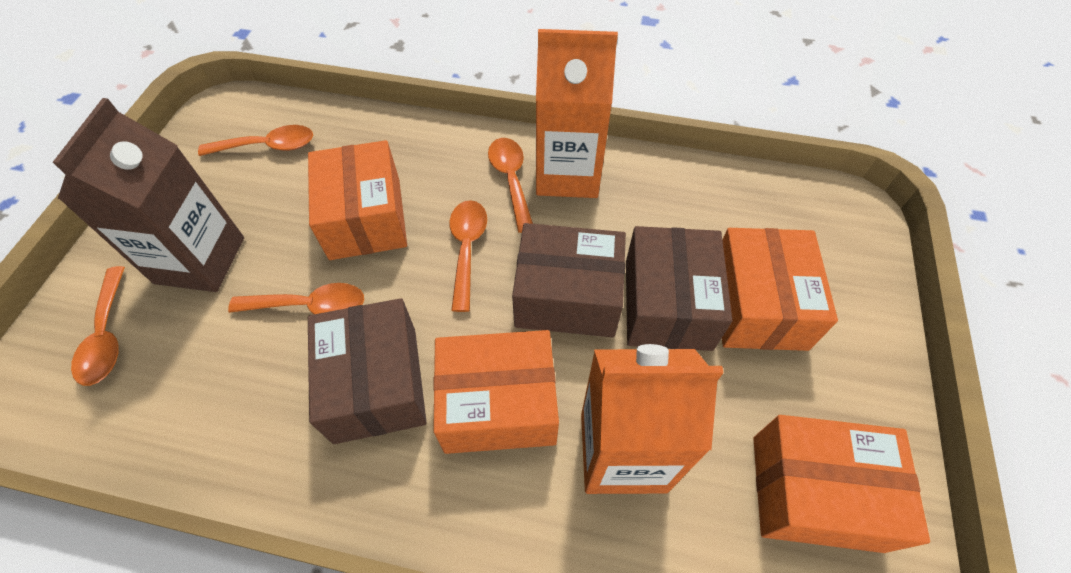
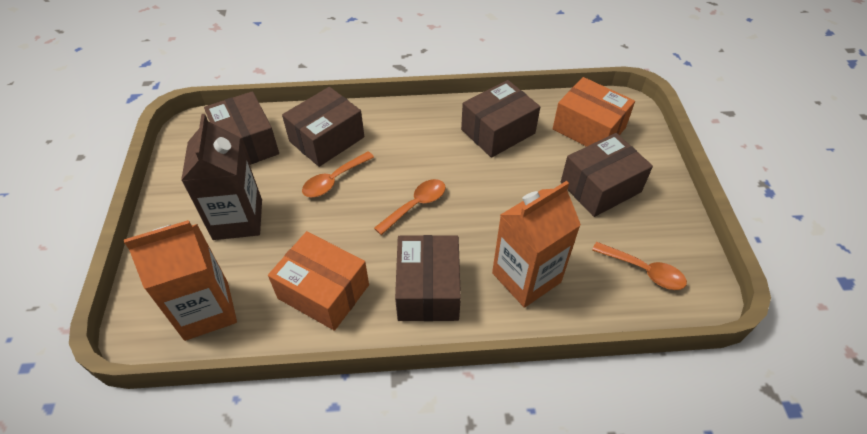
brown box: 3 -> 5
orange box: 4 -> 2
orange spoon: 5 -> 3

